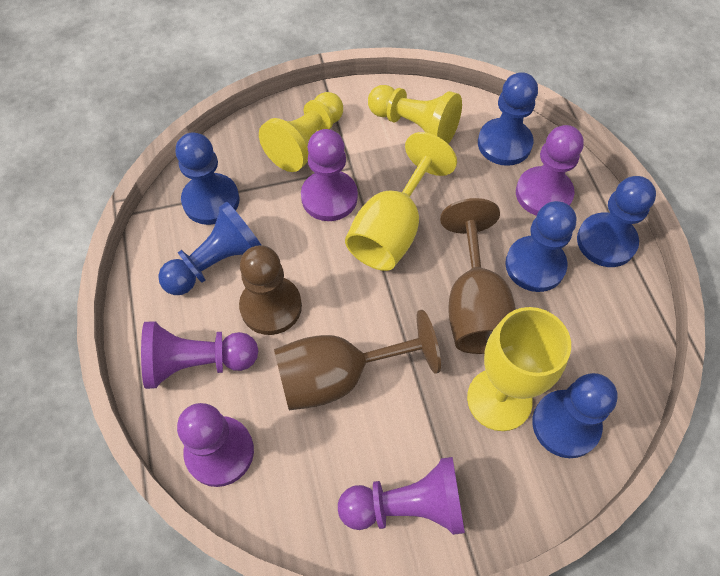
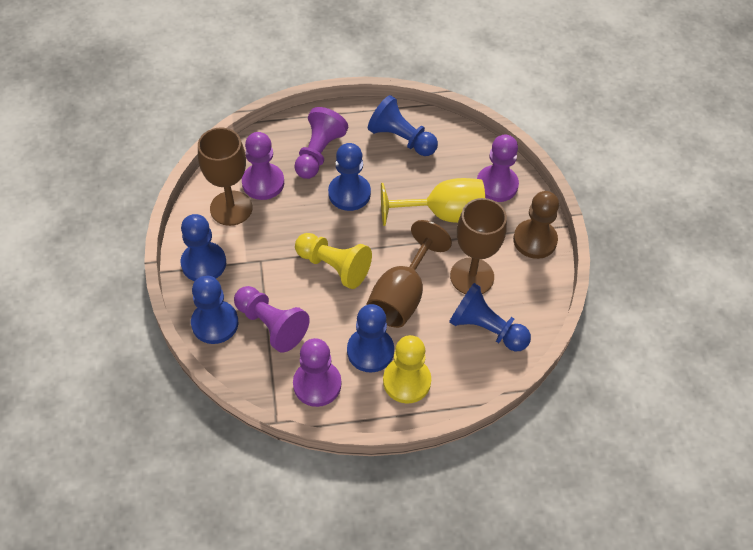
brown goblet: 2 -> 3
yellow goblet: 2 -> 1

